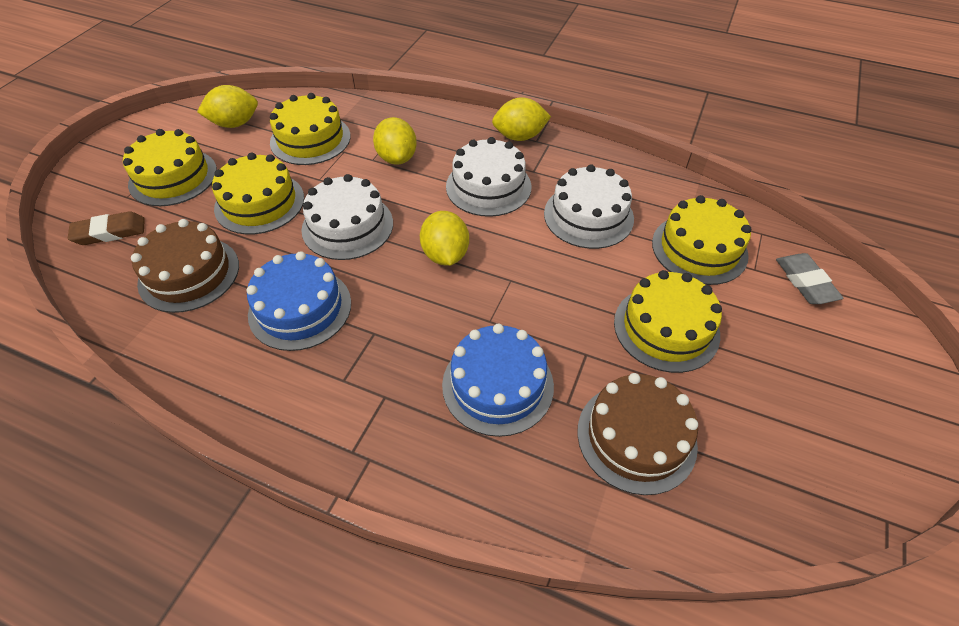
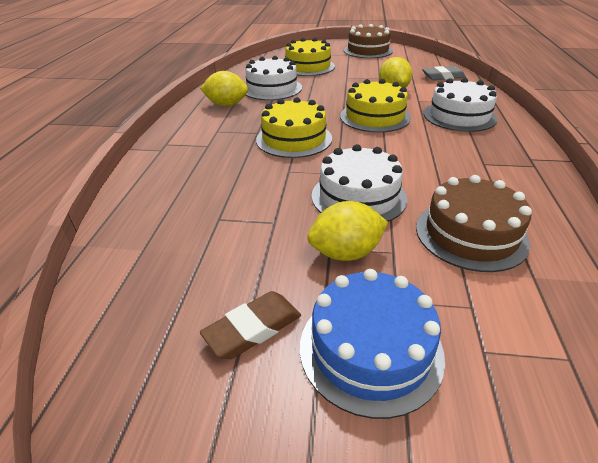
blue cake: 2 -> 1
yellow cake: 5 -> 3
yellow lemon: 4 -> 3

